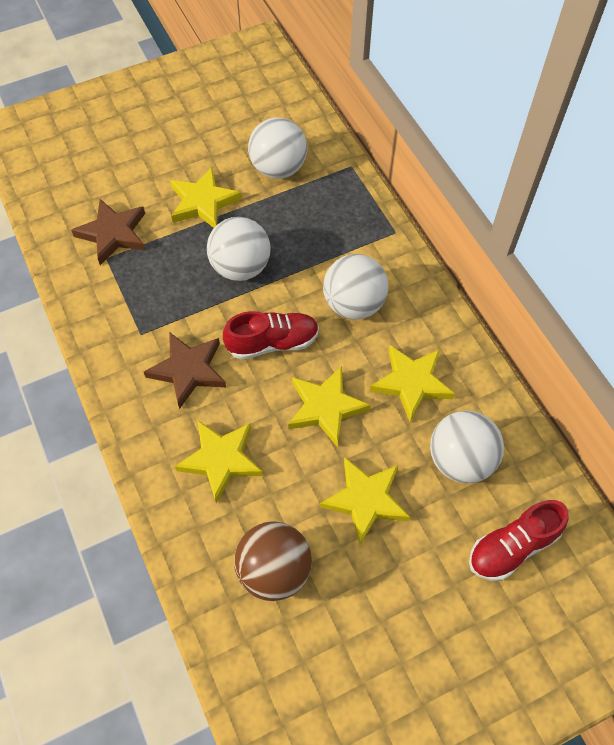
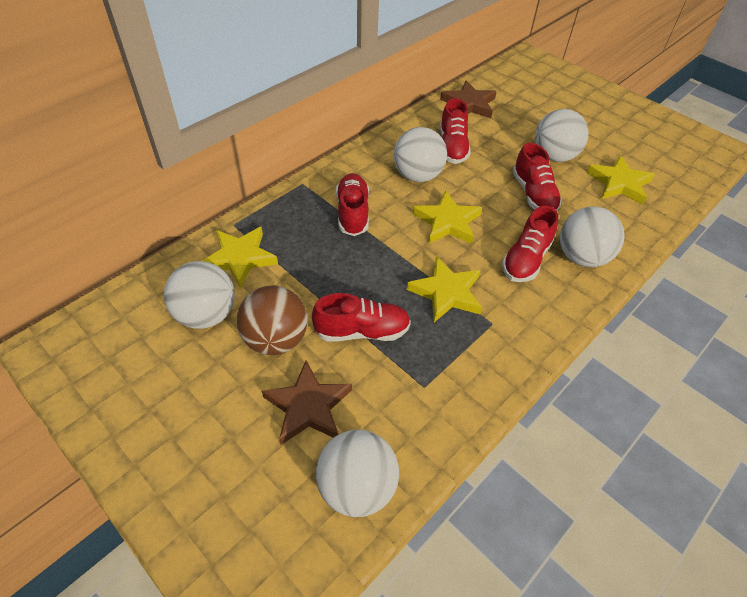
red shoe: 2 -> 5
white ball: 4 -> 5
yellow star: 5 -> 4

